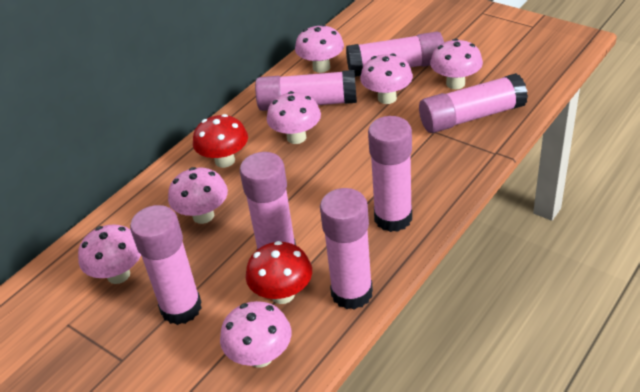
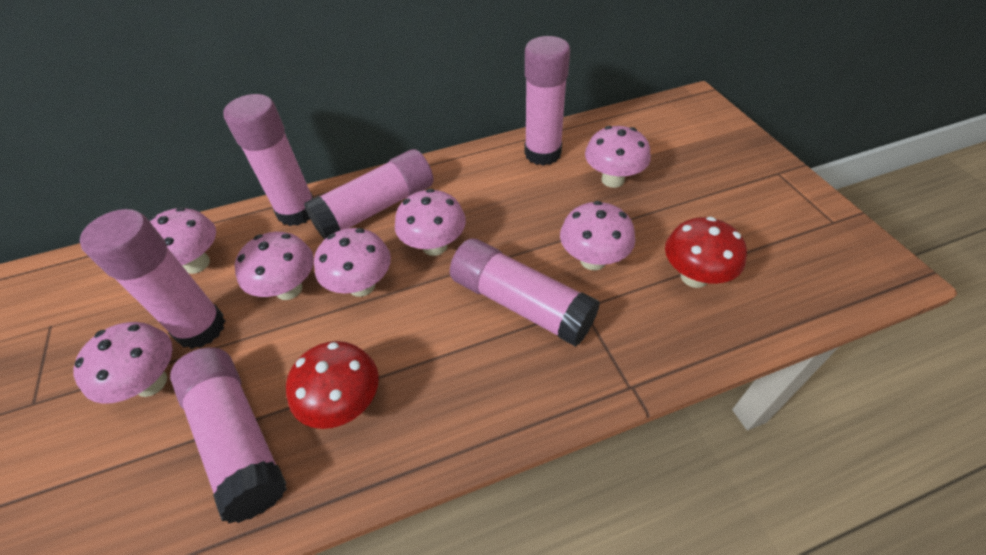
pink glue stick: 7 -> 6

